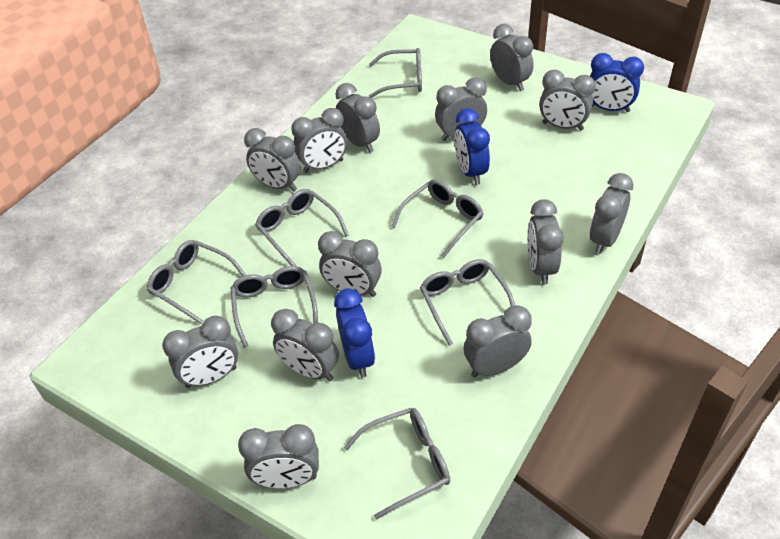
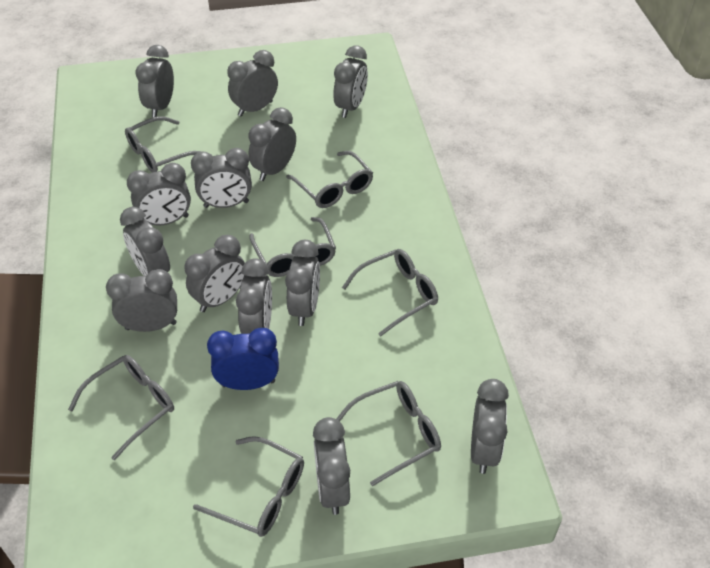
blue clock: 3 -> 1

